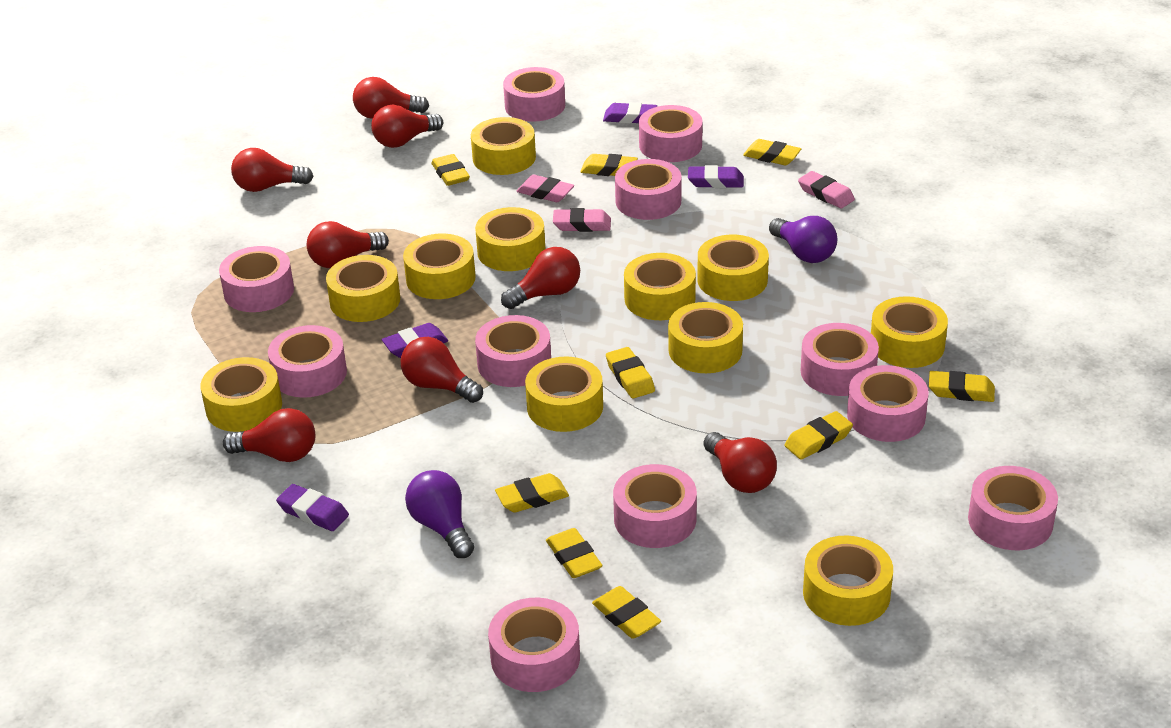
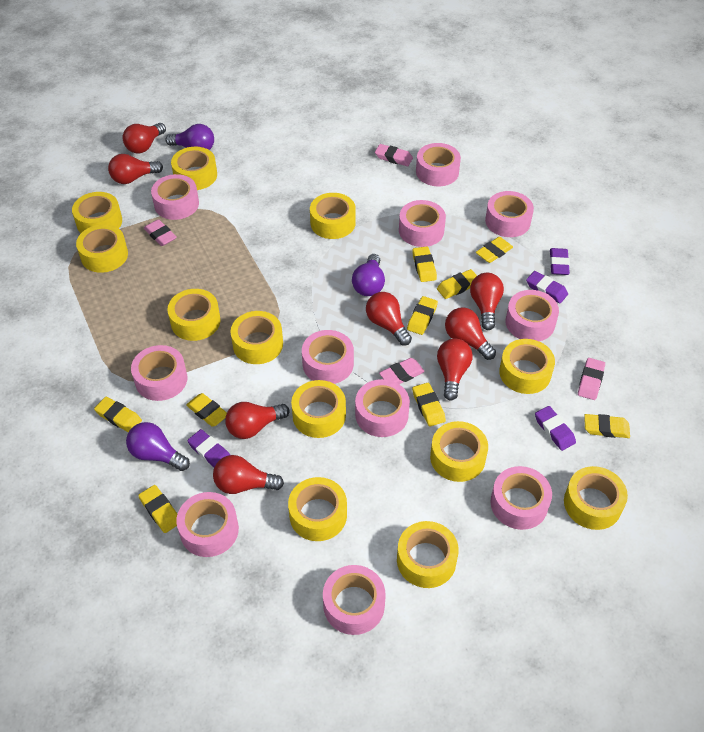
pink eraser: 3 -> 4
purple light bulb: 2 -> 3
yellow tape: 11 -> 12

